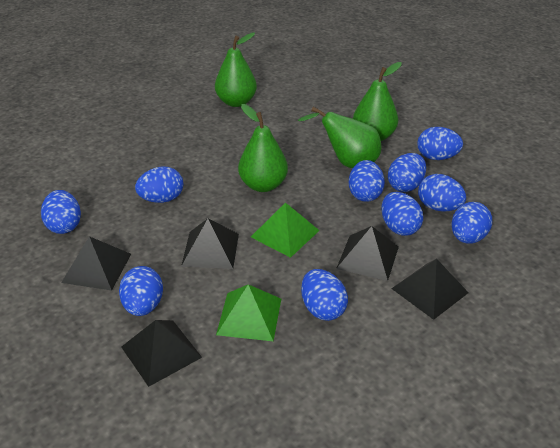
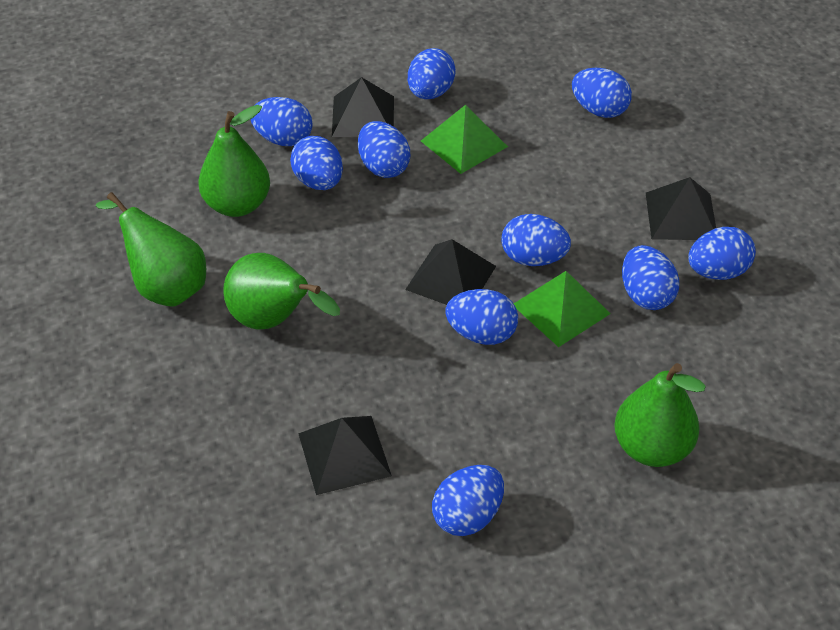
black pyramid: 5 -> 4

